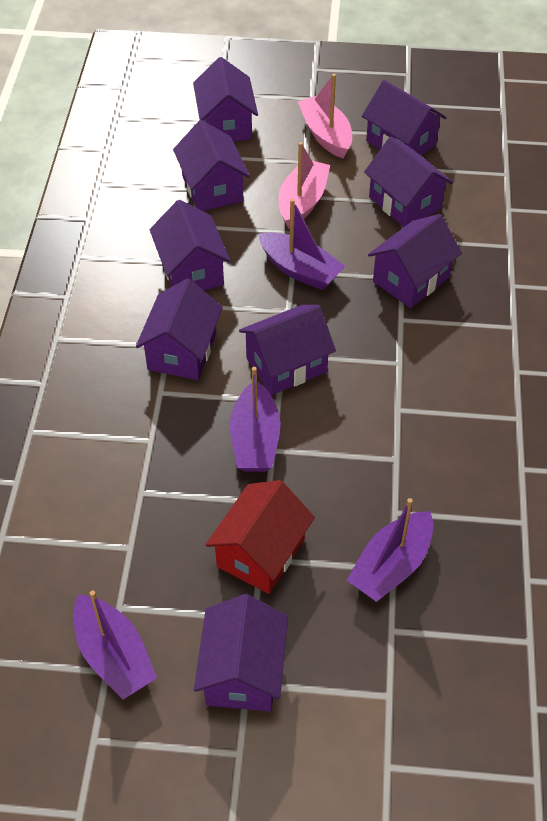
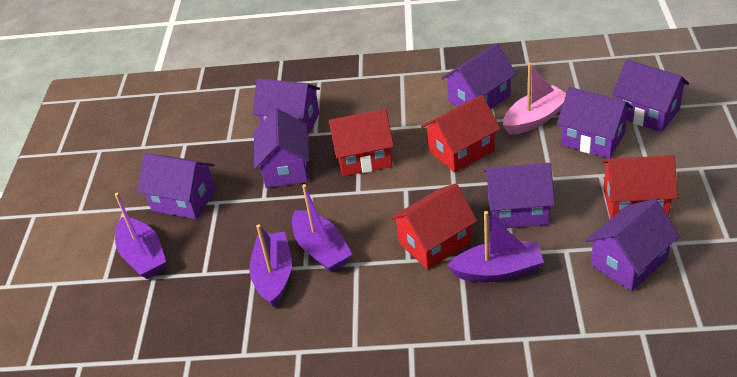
pink boat: 2 -> 1
purple house: 9 -> 8
red house: 1 -> 4

